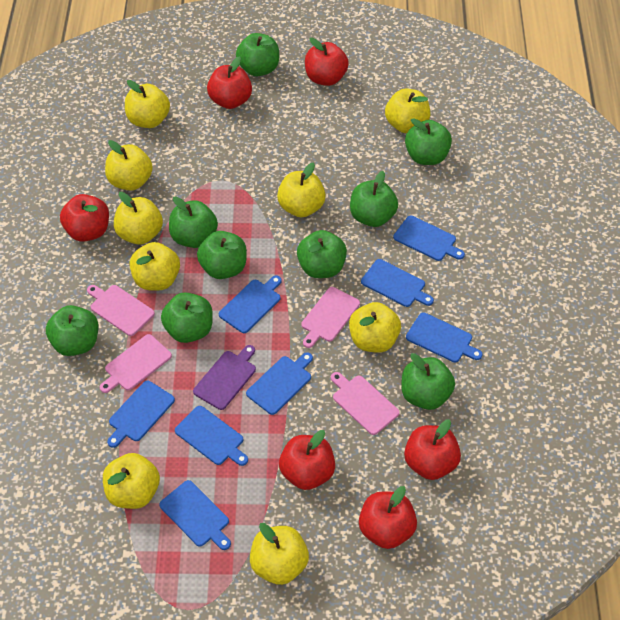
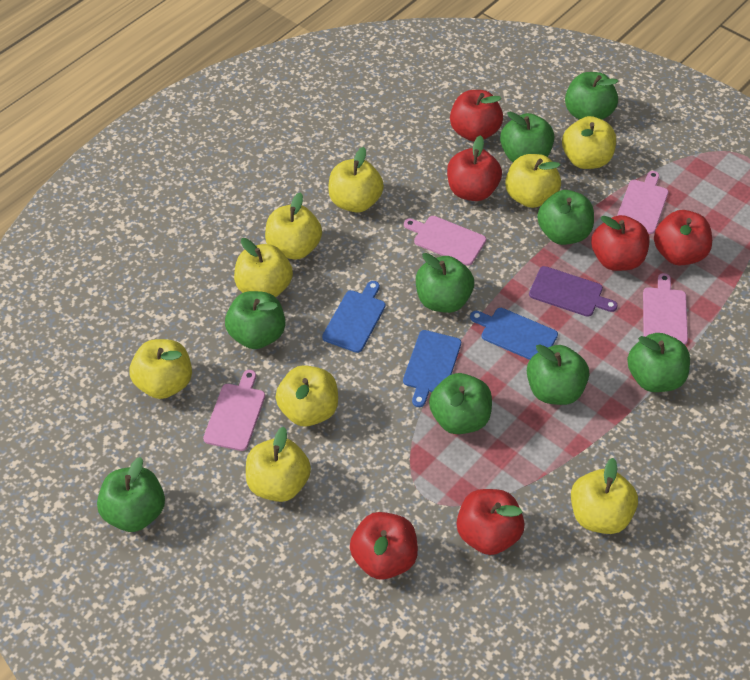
blue cutting board: 8 -> 3

